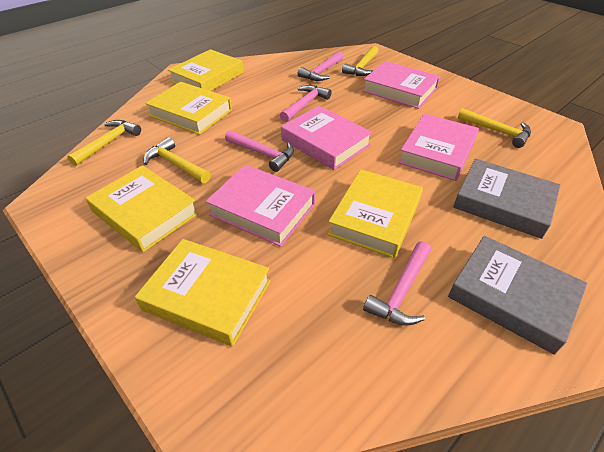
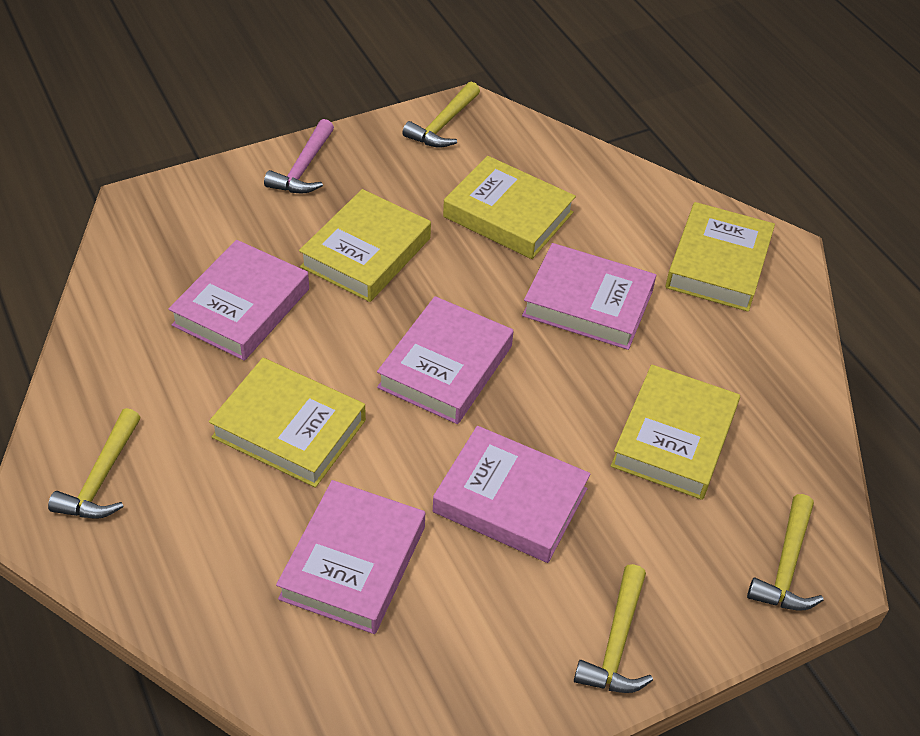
grey book: 2 -> 0
pink book: 4 -> 5
pink hammer: 4 -> 1

